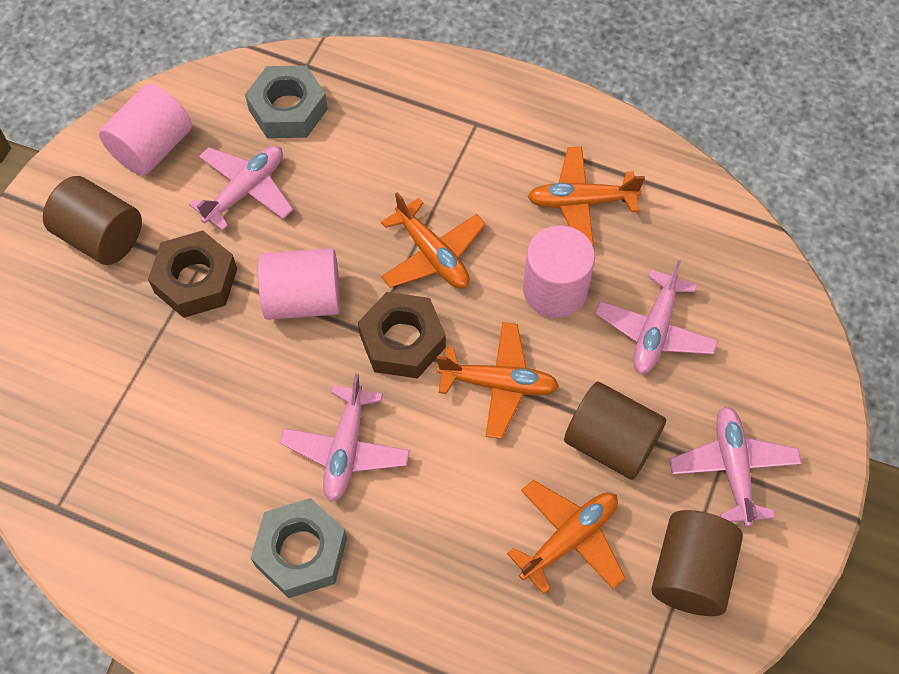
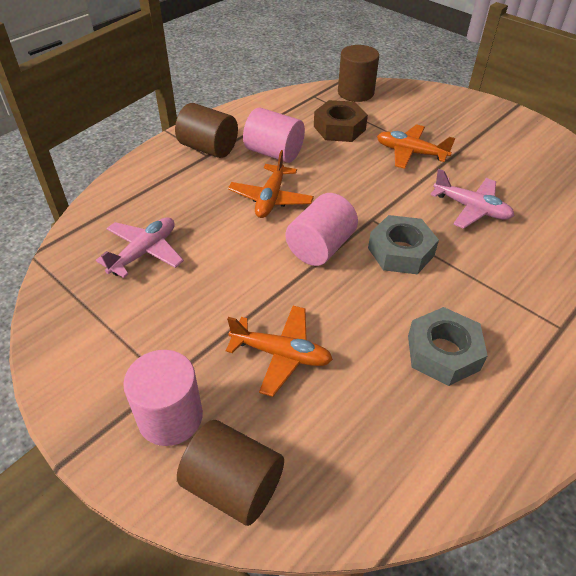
brown nut: 2 -> 1
orange plane: 4 -> 3
pink plane: 4 -> 2

